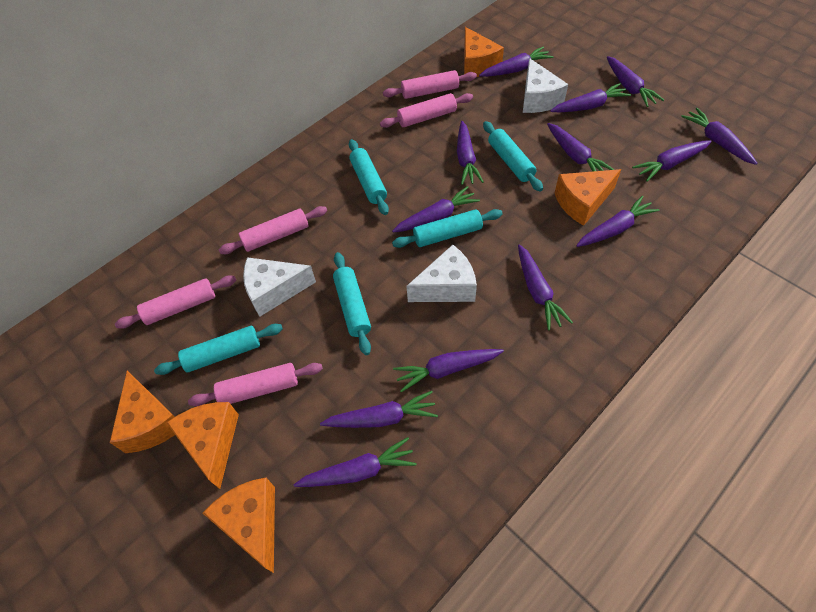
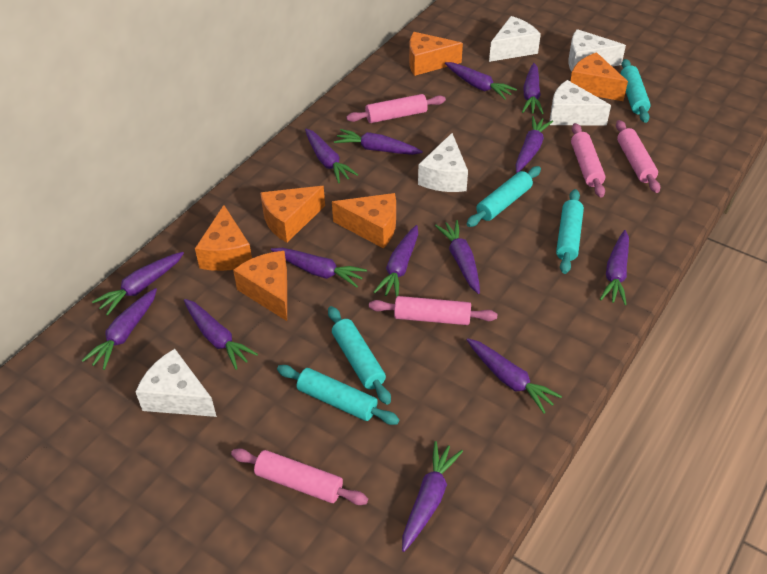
orange cheese: 5 -> 6
purple carrot: 13 -> 14
white cheese: 3 -> 5

